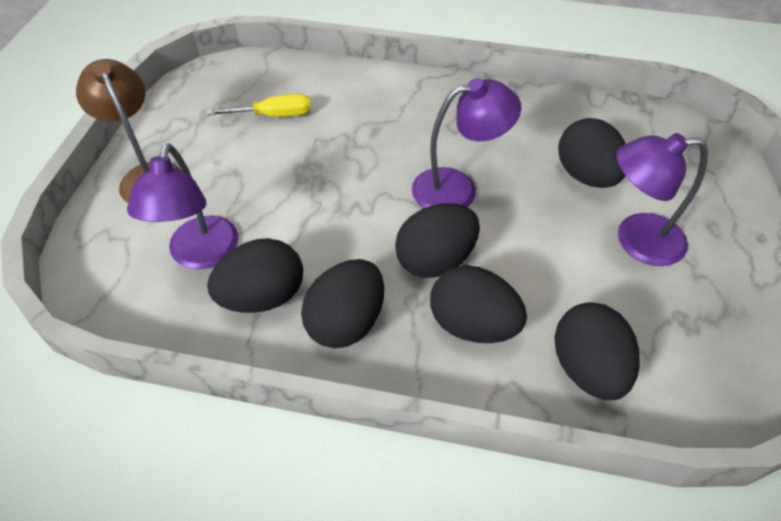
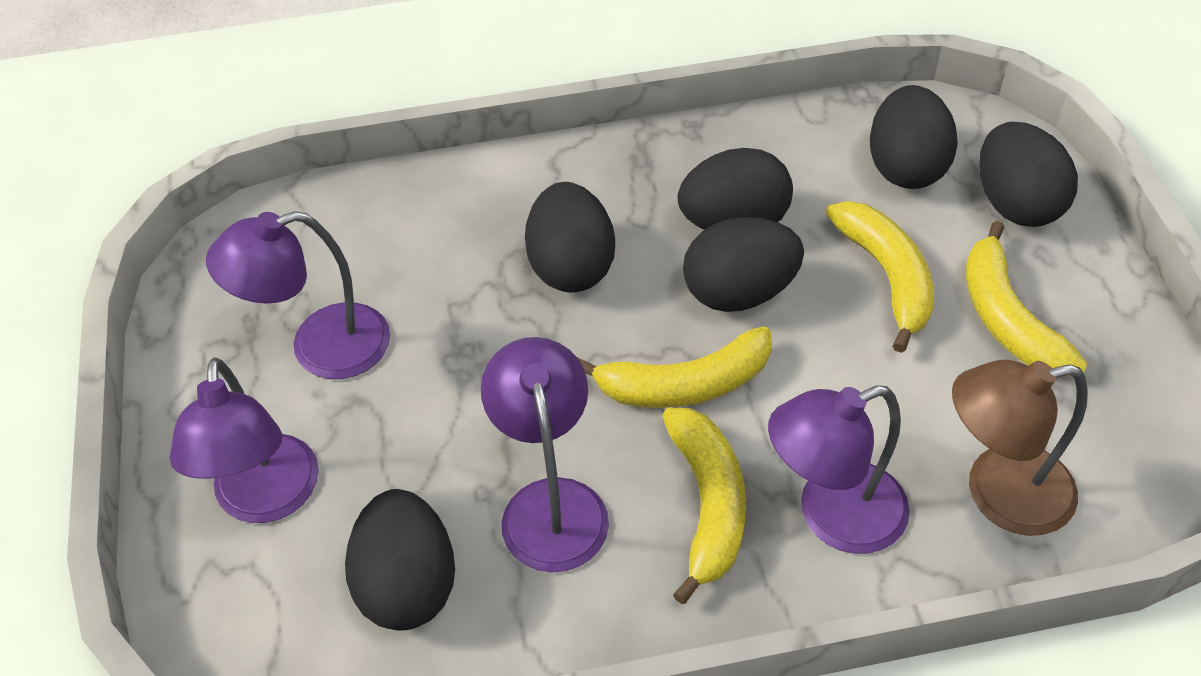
purple lamp: 3 -> 4
yellow banana: 0 -> 4
yellow screwdriver: 1 -> 0

